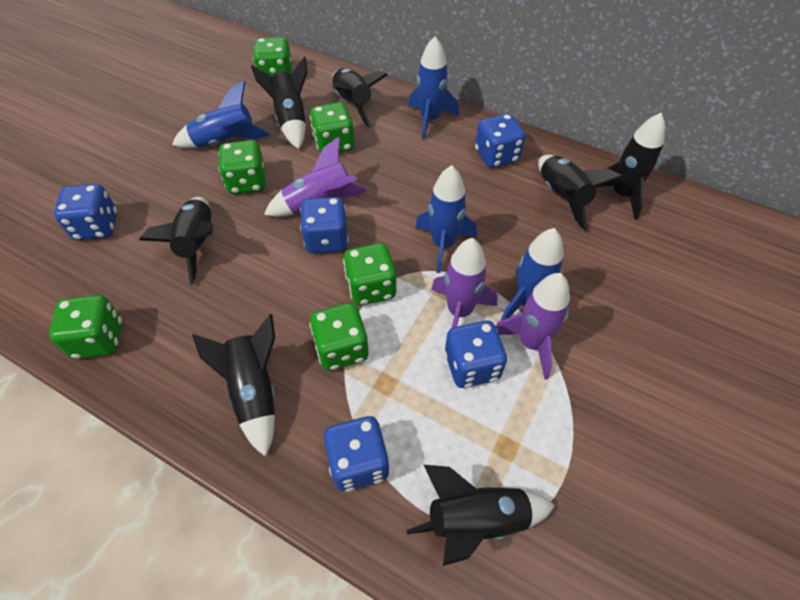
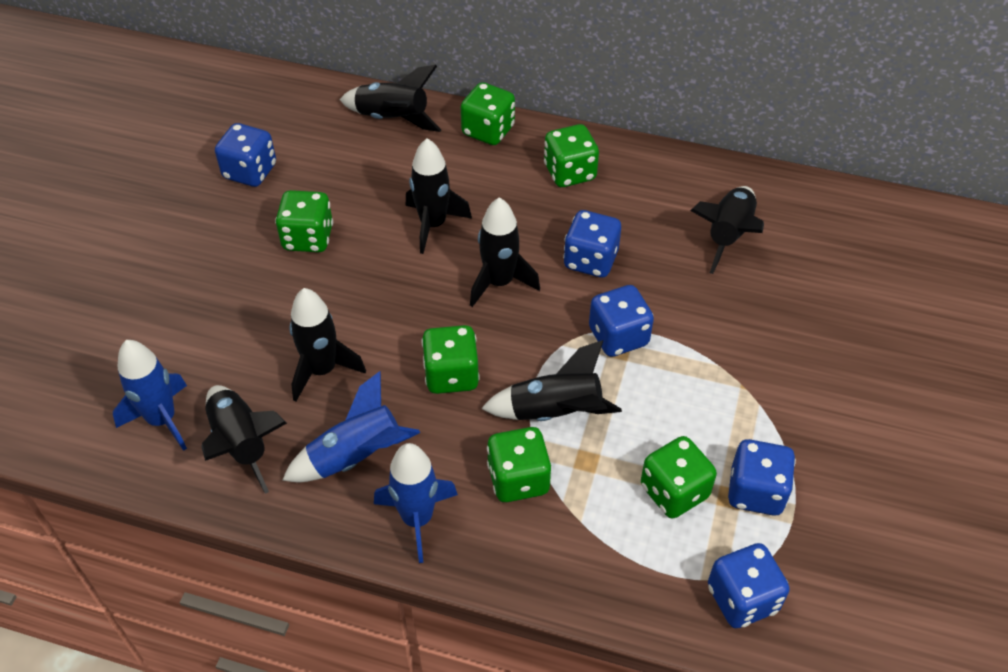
blue rocket: 4 -> 3
purple rocket: 3 -> 0

